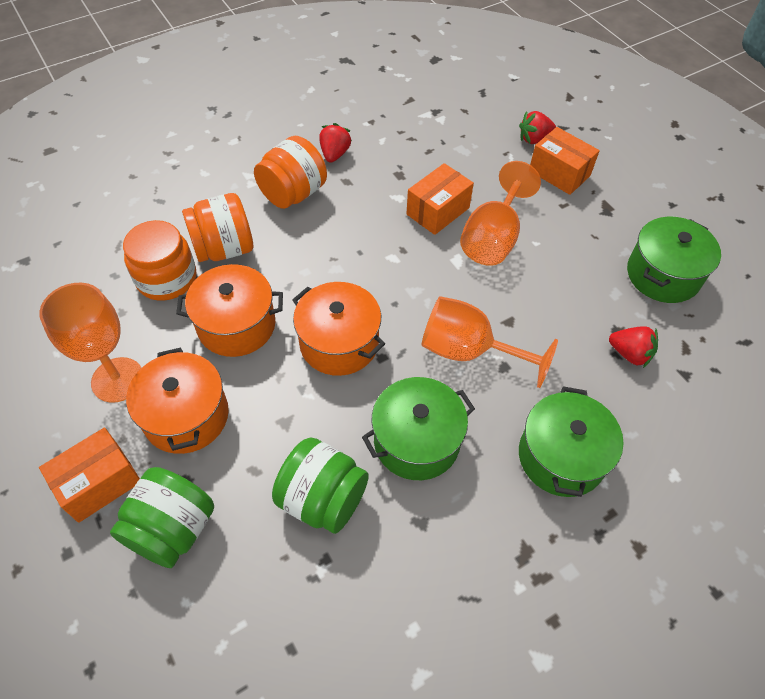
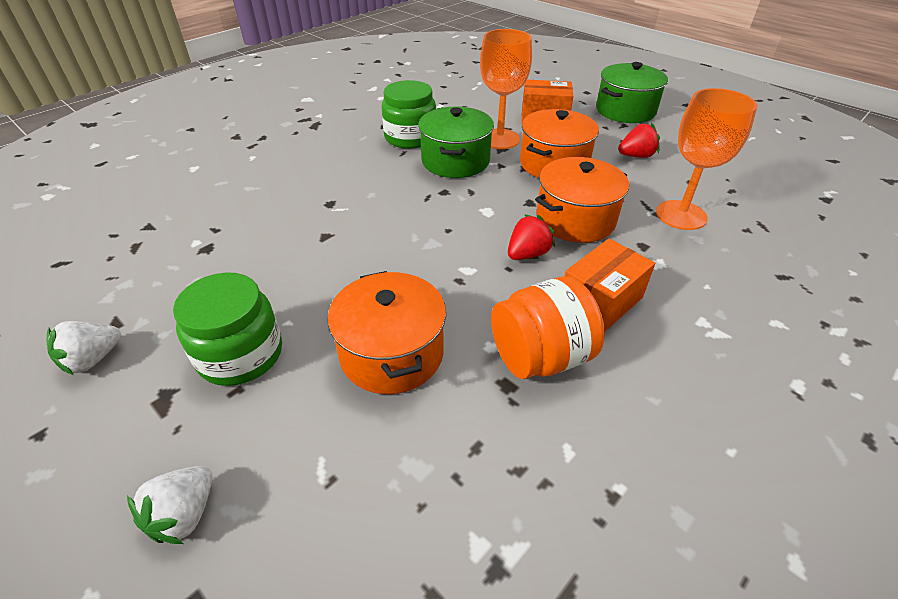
green pot: 3 -> 2
orange box: 3 -> 2
orange goblet: 3 -> 2
orange jar: 3 -> 1
red strawberry: 3 -> 2
white strawberry: 0 -> 2

